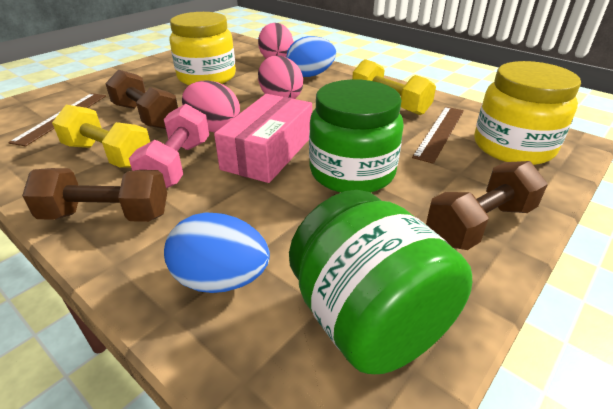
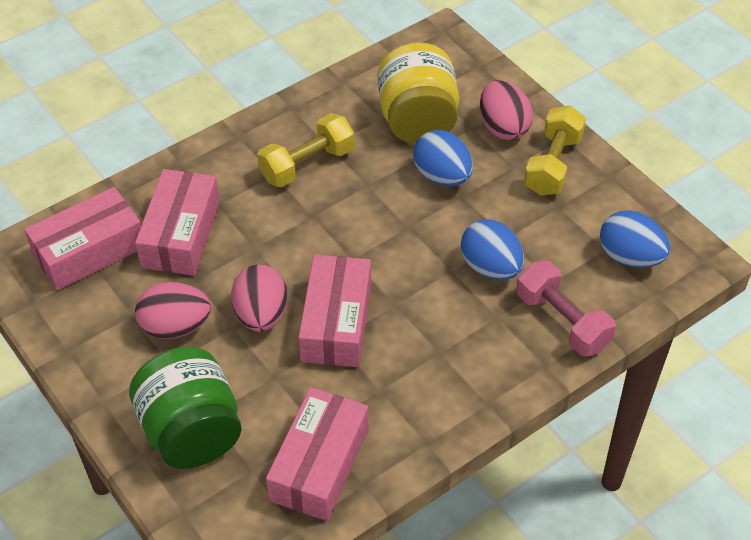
blue egg: 2 -> 3
brown dumbbell: 3 -> 0
brown ruler: 2 -> 0
green jar: 2 -> 1
pink box: 1 -> 4
yellow jar: 2 -> 1

